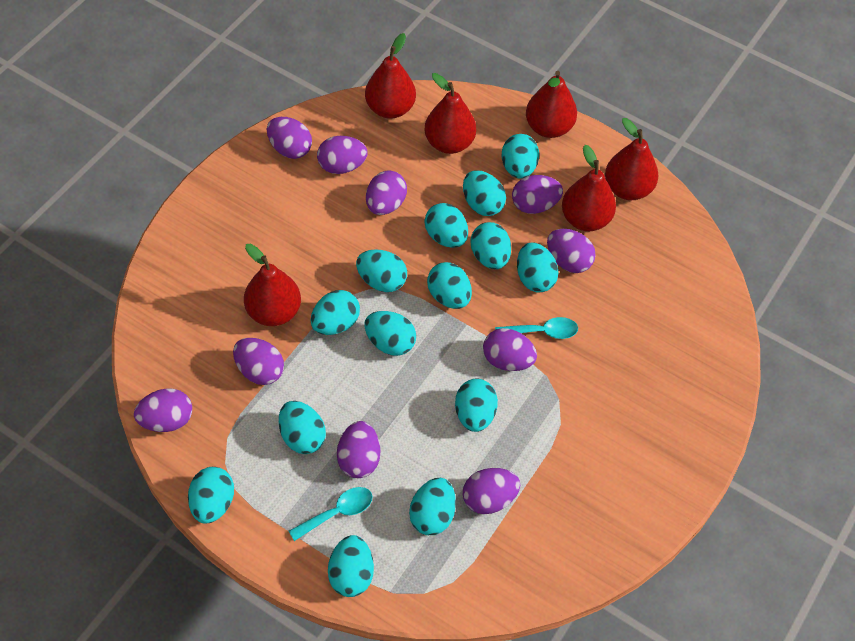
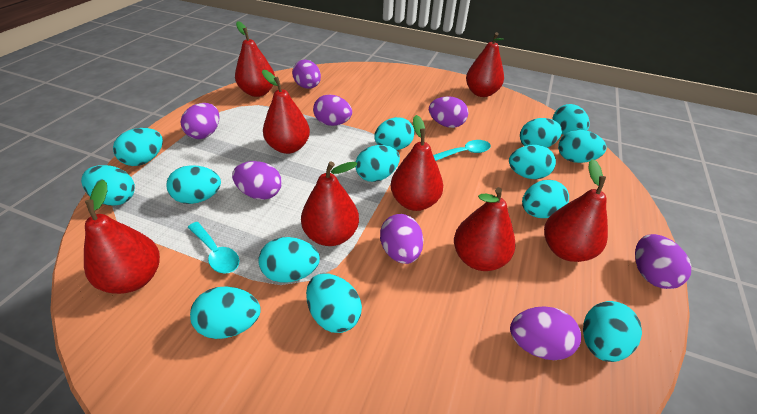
purple egg: 10 -> 8
red pear: 6 -> 8

